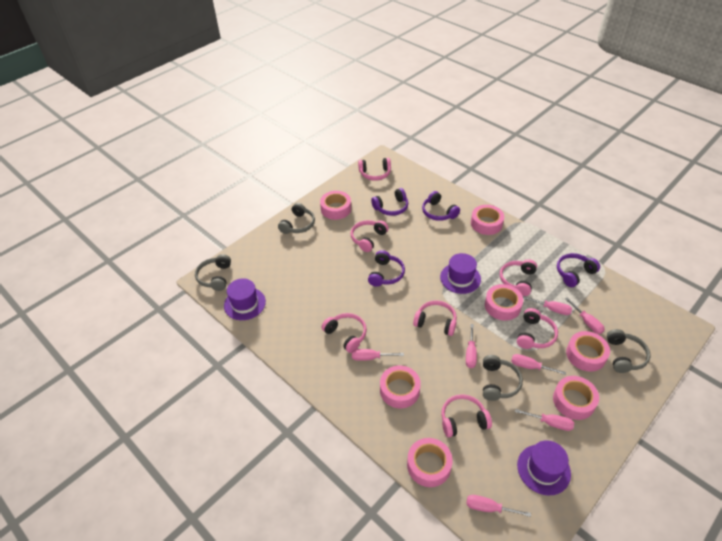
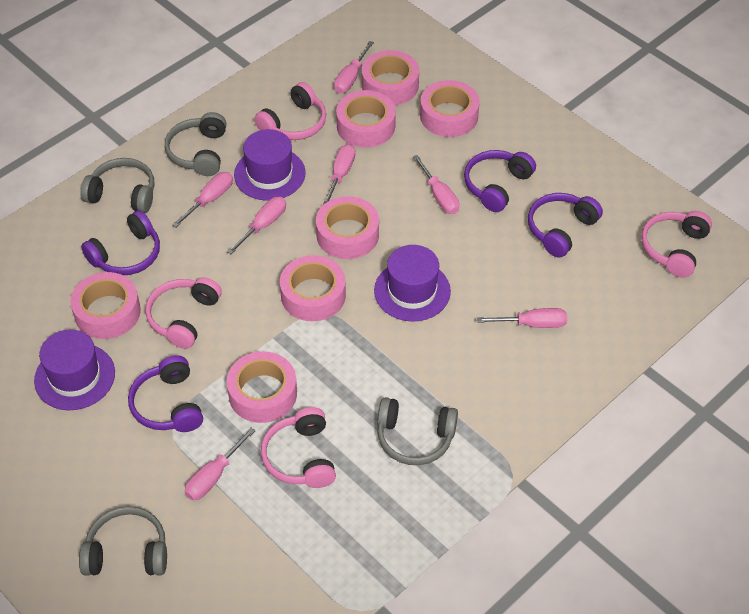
pink headphones: 7 -> 4

